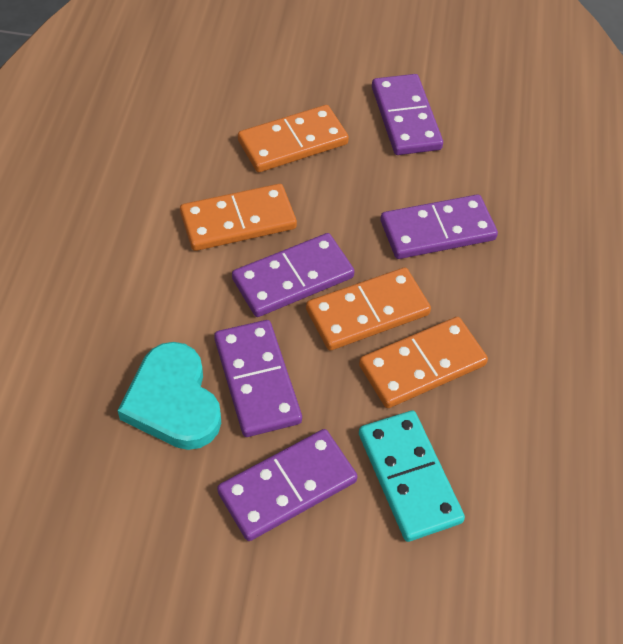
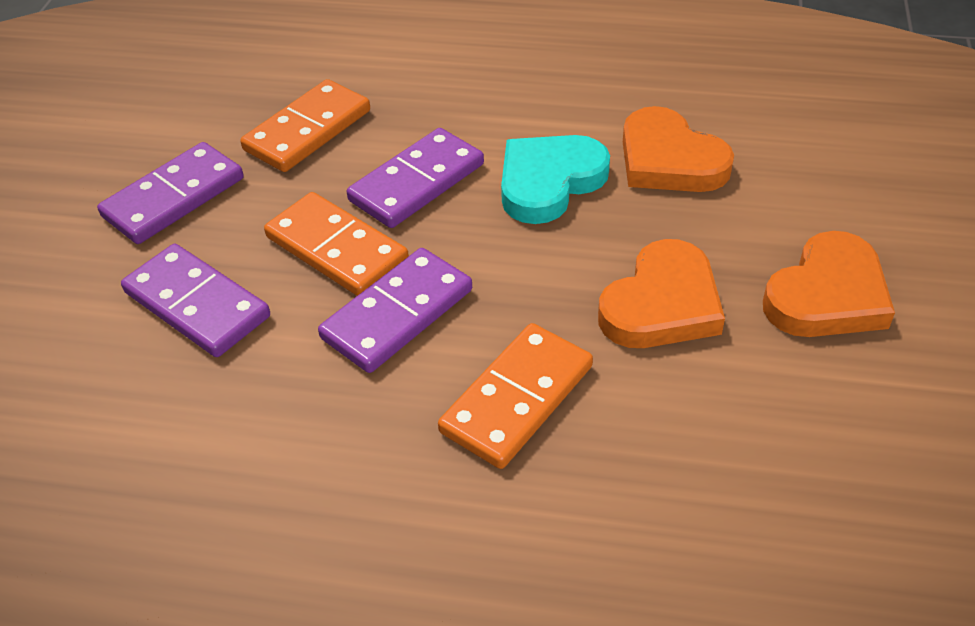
orange domino: 4 -> 3
orange heart: 0 -> 3
purple domino: 5 -> 4
turquoise domino: 1 -> 0

